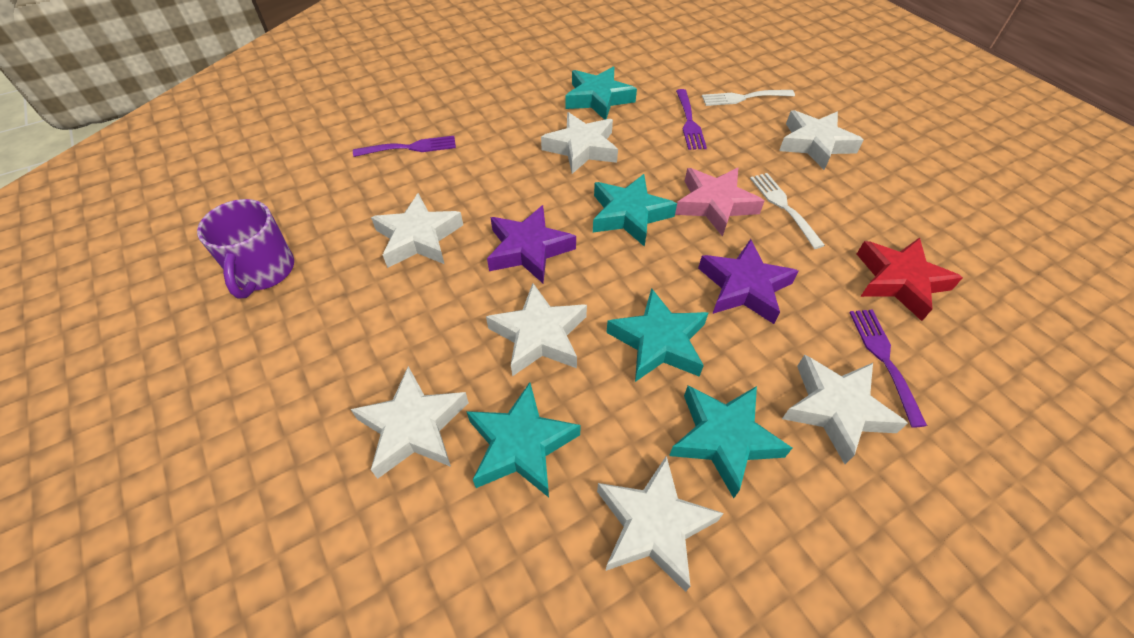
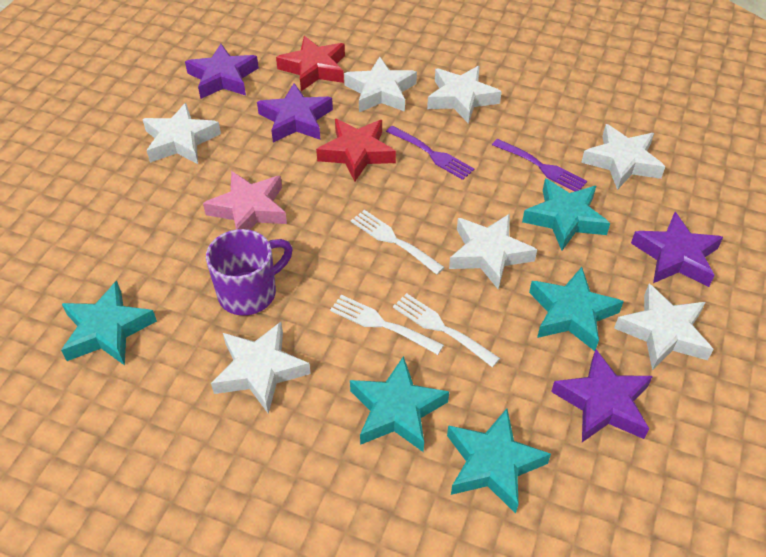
purple fork: 3 -> 2
purple star: 2 -> 4
red star: 1 -> 2
white fork: 2 -> 3

